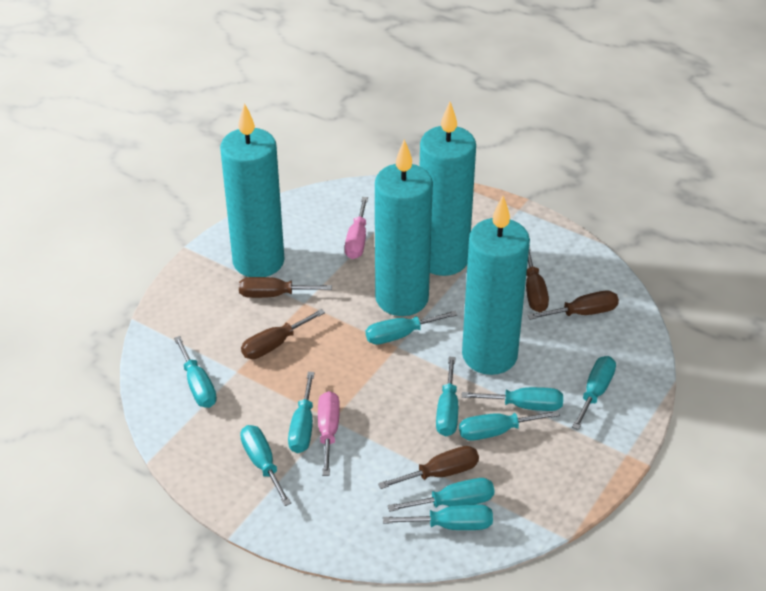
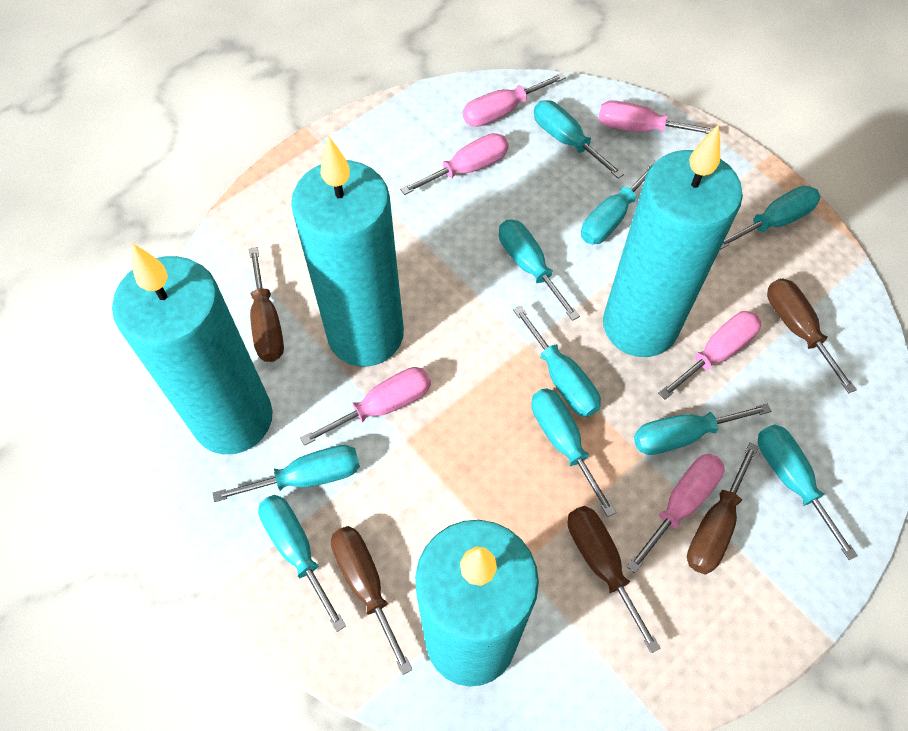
pink screwdriver: 2 -> 6

